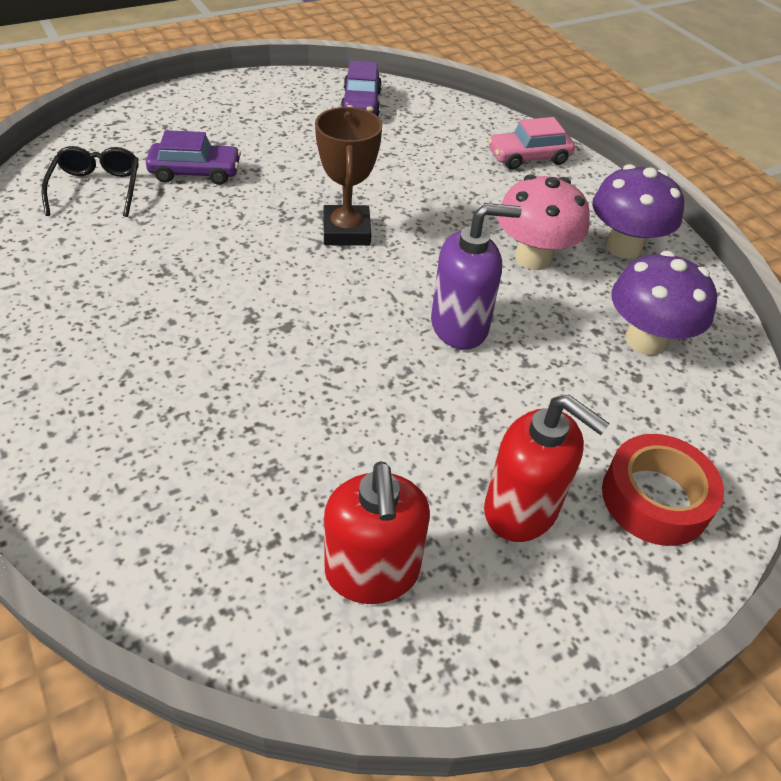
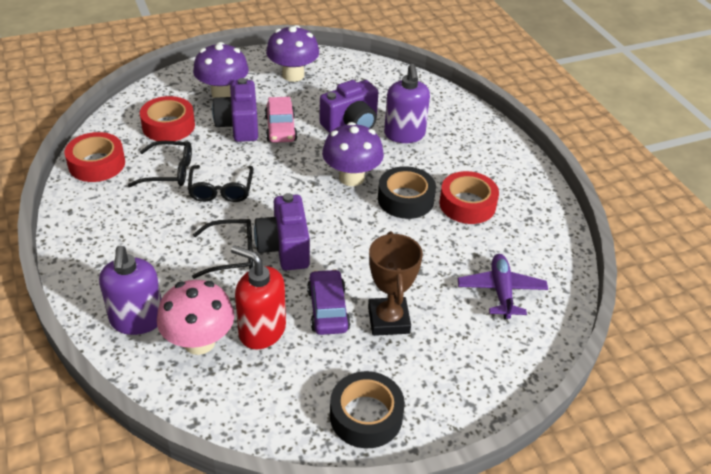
black glasses: 1 -> 3
black tape: 0 -> 2
purple camera: 0 -> 3
purple car: 2 -> 1
purple mushroom: 2 -> 3
purple plane: 0 -> 1
purple soap dispenser: 1 -> 2
red soap dispenser: 2 -> 1
red tape: 1 -> 3

